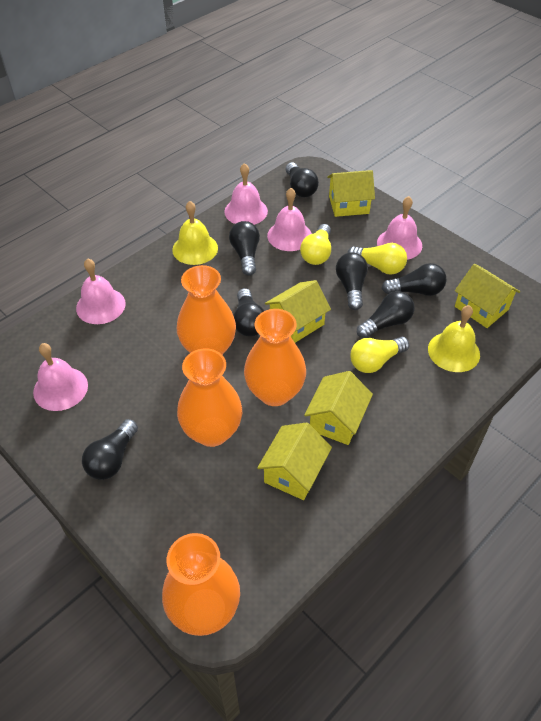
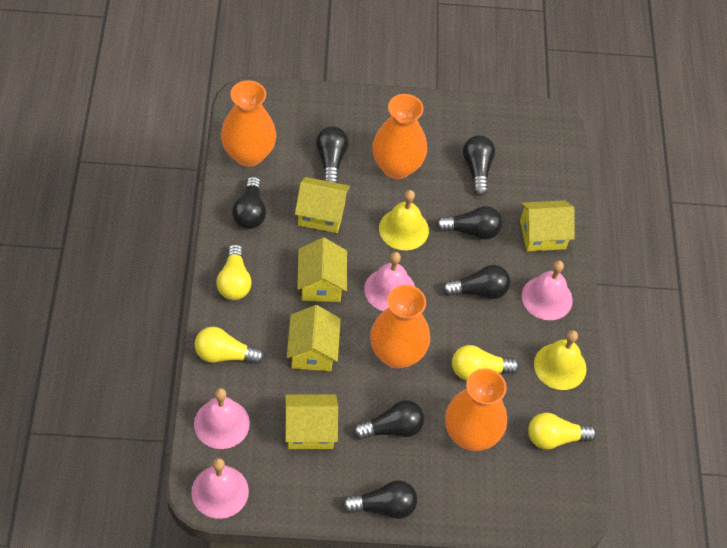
pink bell: 5 -> 4
yellow light bulb: 3 -> 4

